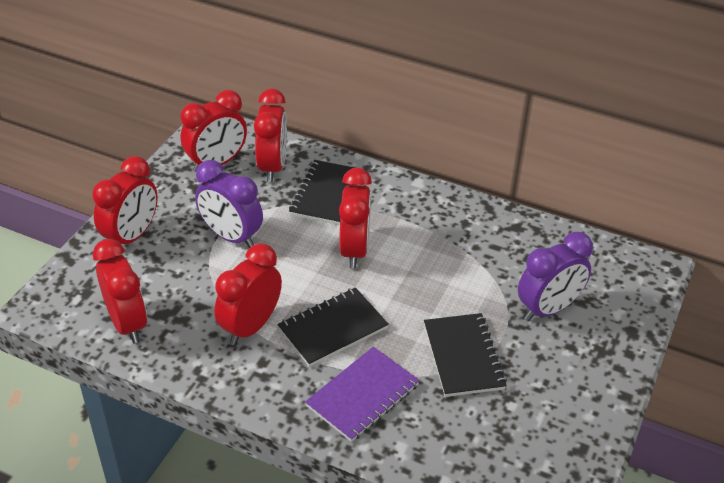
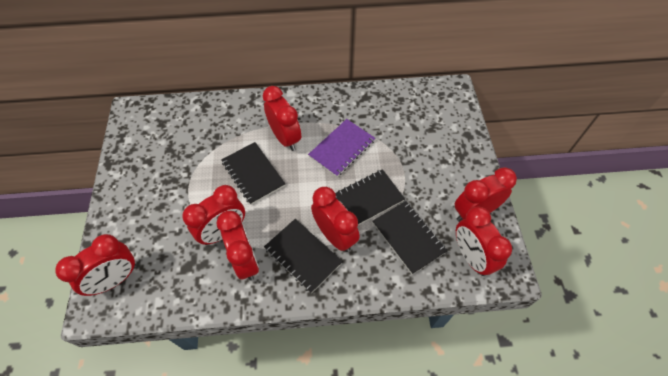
black notebook: 3 -> 4
purple clock: 2 -> 0
red clock: 6 -> 7

